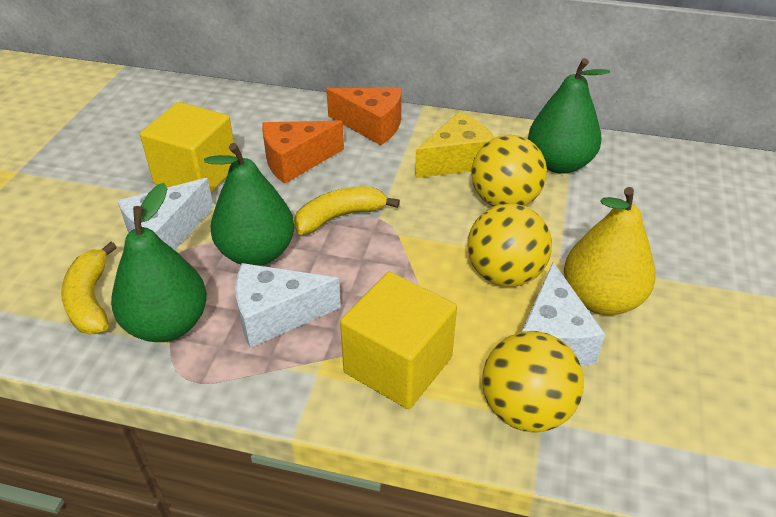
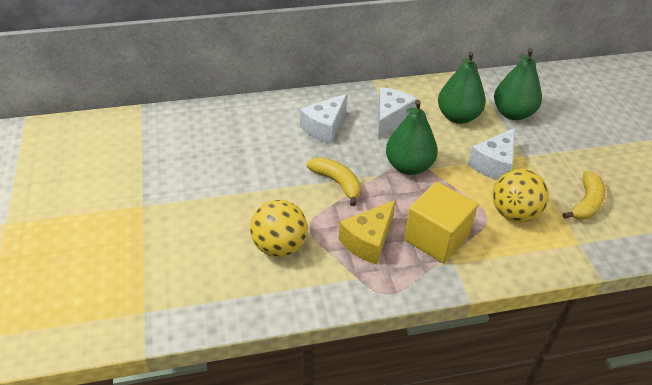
orange cheese: 2 -> 0
yellow ball: 3 -> 2
yellow cube: 2 -> 1
yellow pear: 1 -> 0

